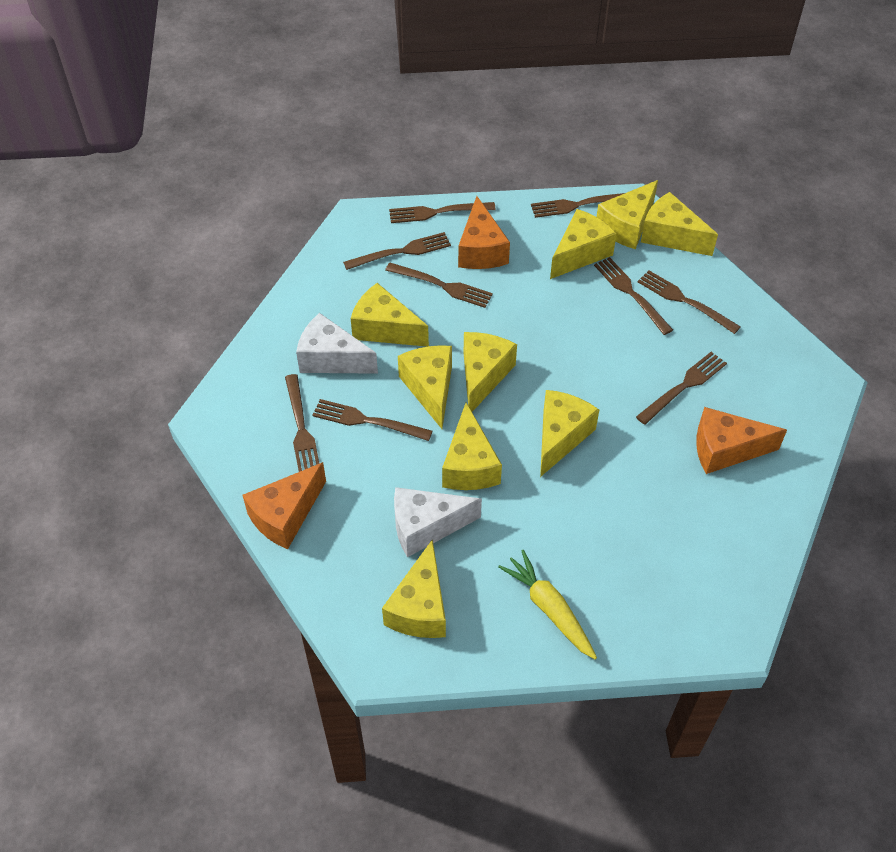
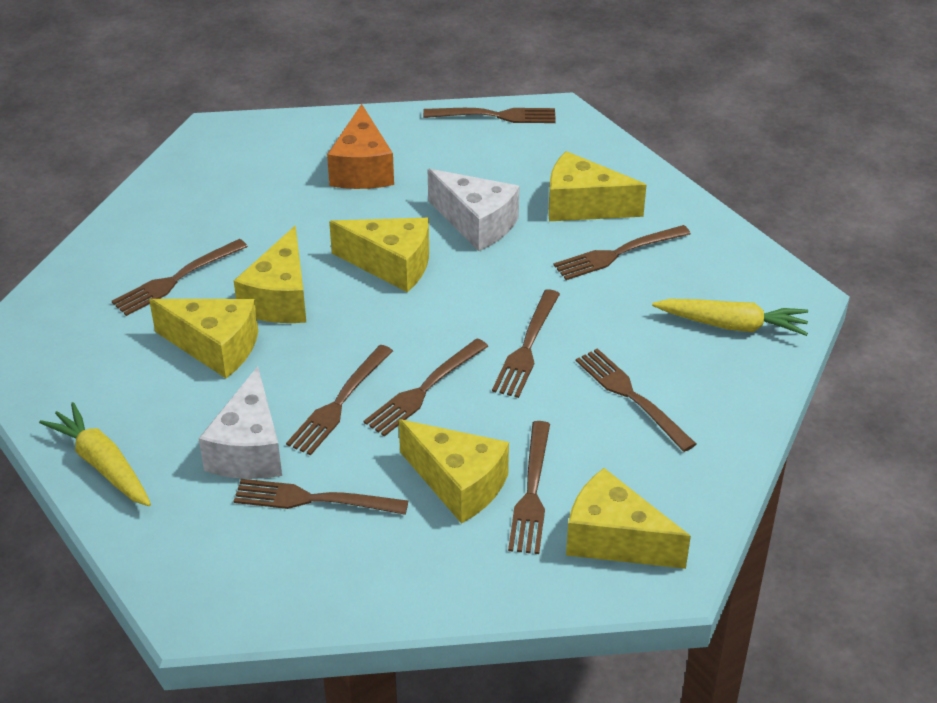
orange cheese: 3 -> 1
yellow carrot: 1 -> 2
yellow cheese: 9 -> 6

